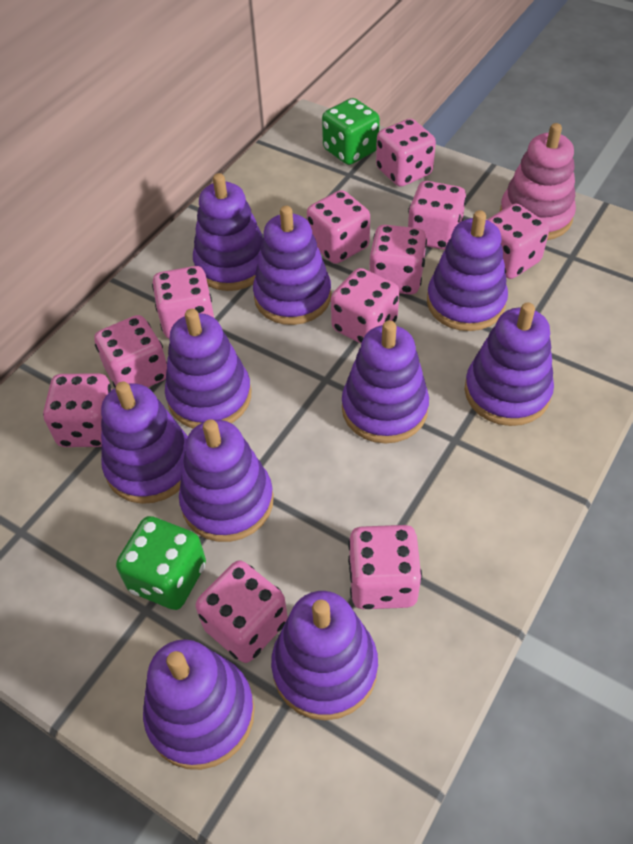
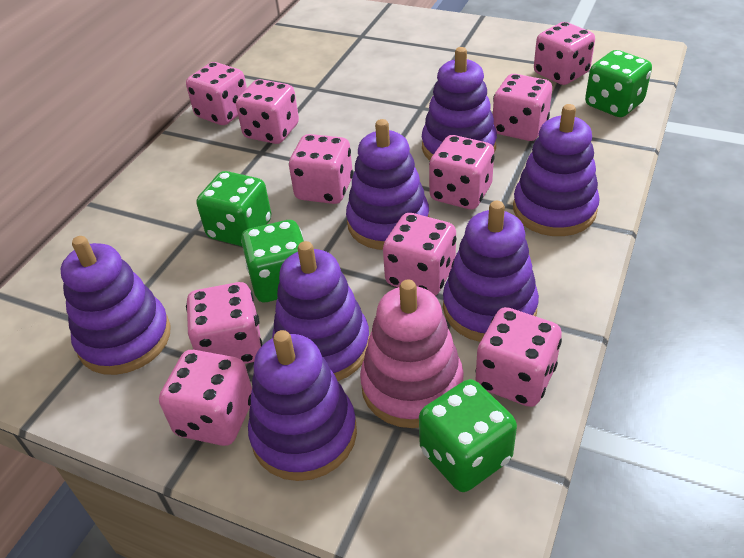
green dice: 2 -> 4
pink dice: 11 -> 10
purple stacking toy: 10 -> 7

